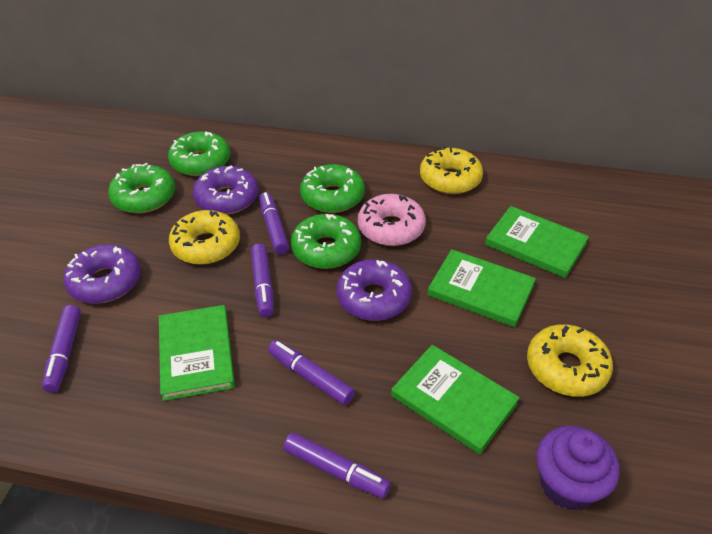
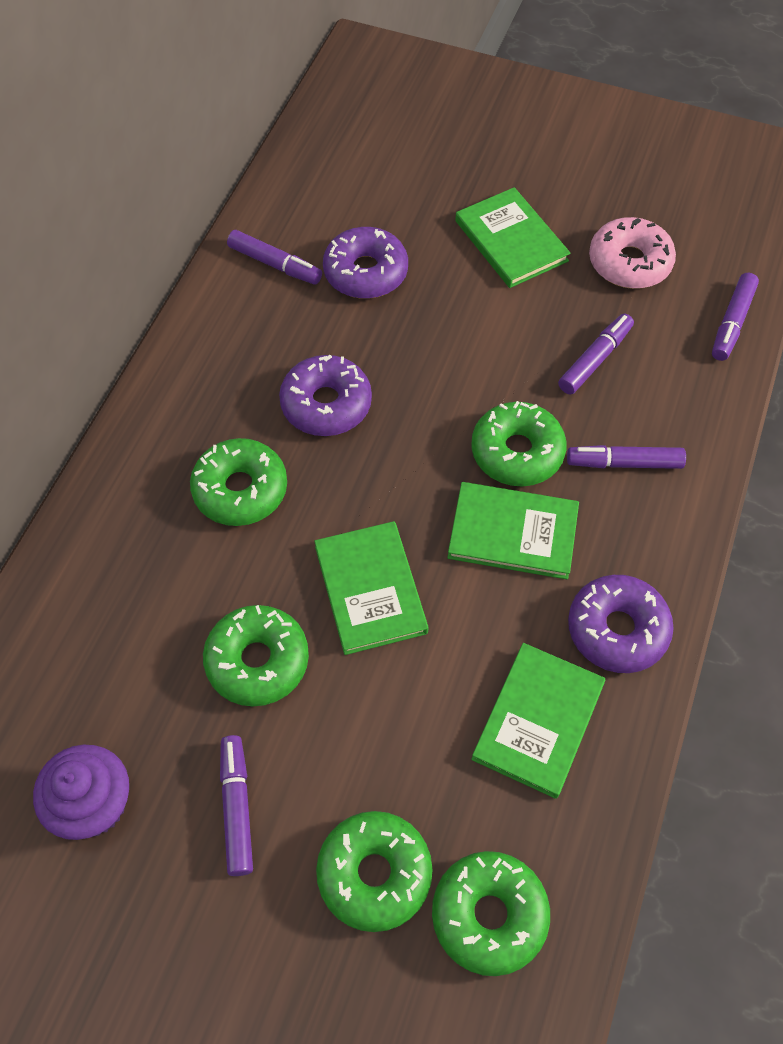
green donut: 4 -> 5
yellow donut: 3 -> 0

